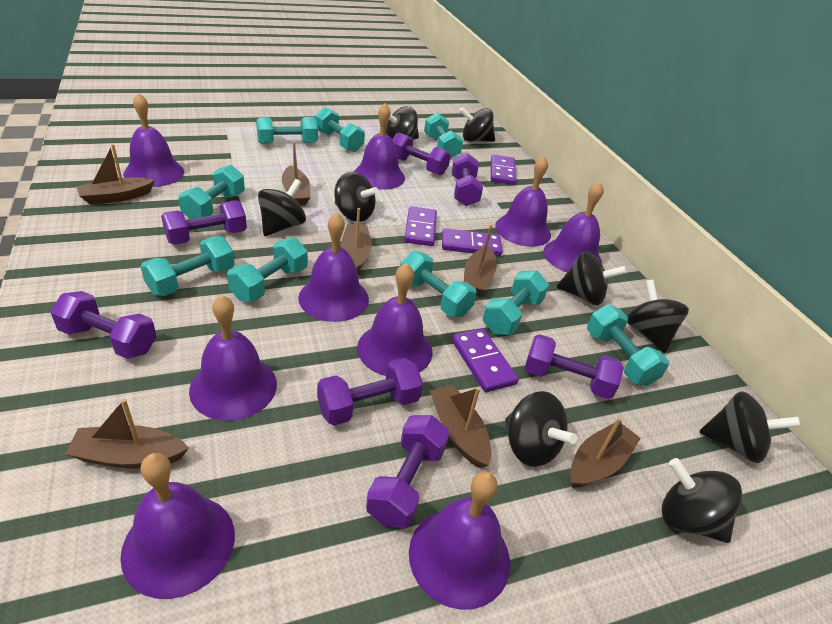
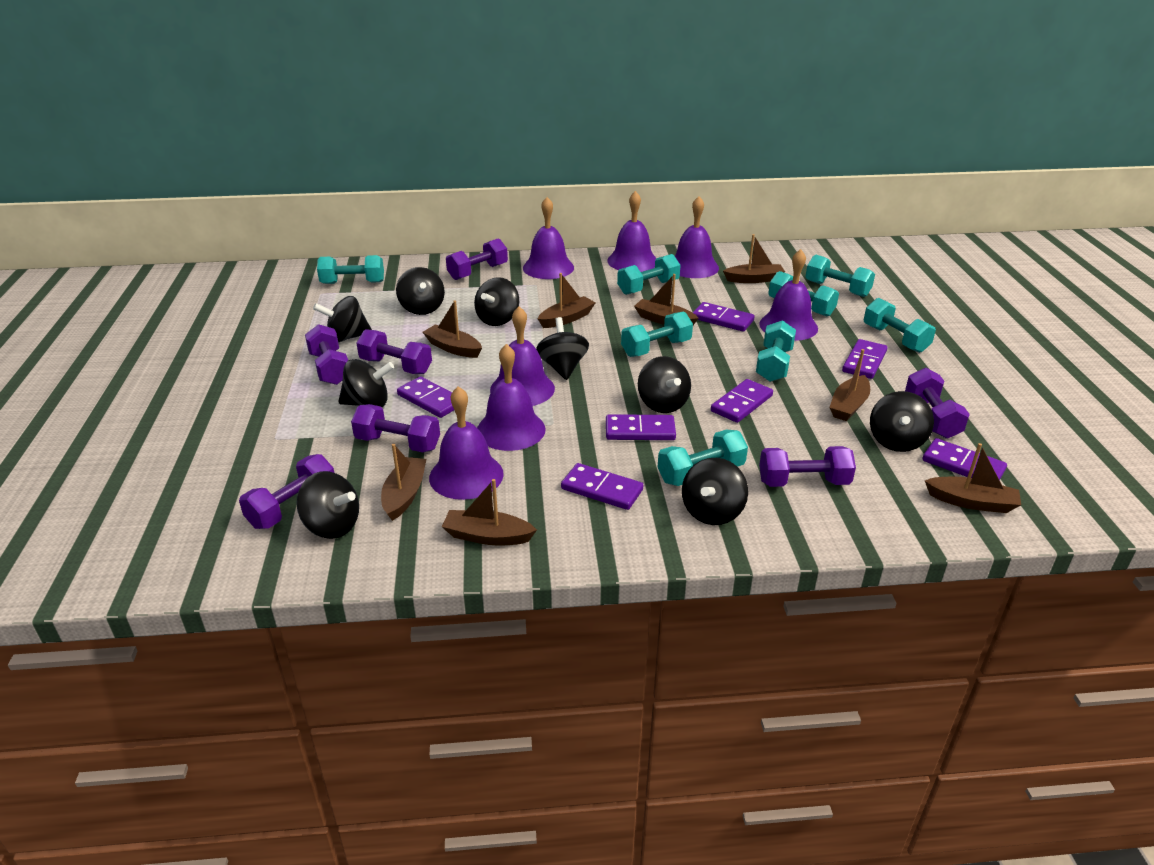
brown boat: 7 -> 8
purple bell: 9 -> 7
purple domino: 4 -> 7
turquoise dumbbell: 9 -> 8

